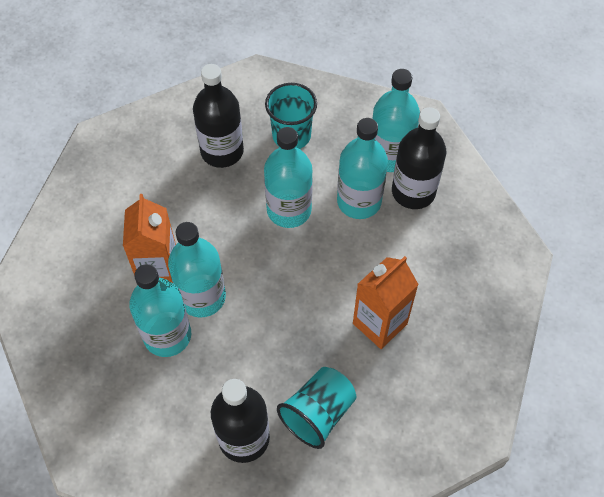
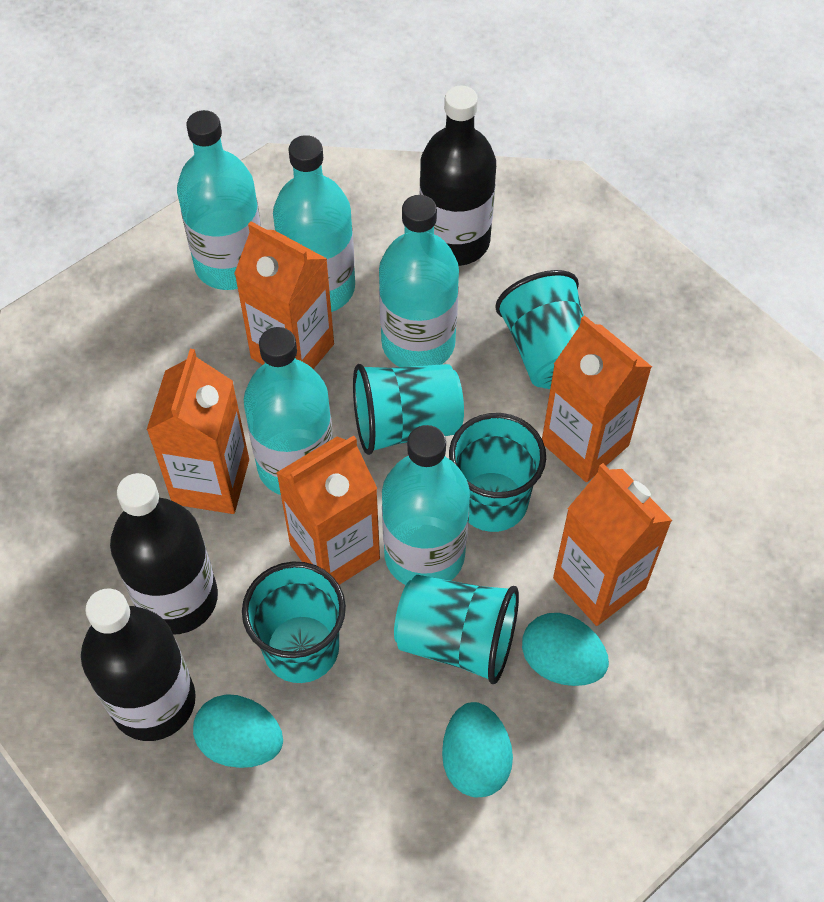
orange carton: 2 -> 5
turquoise cup: 2 -> 5
turquoise egg: 0 -> 3

